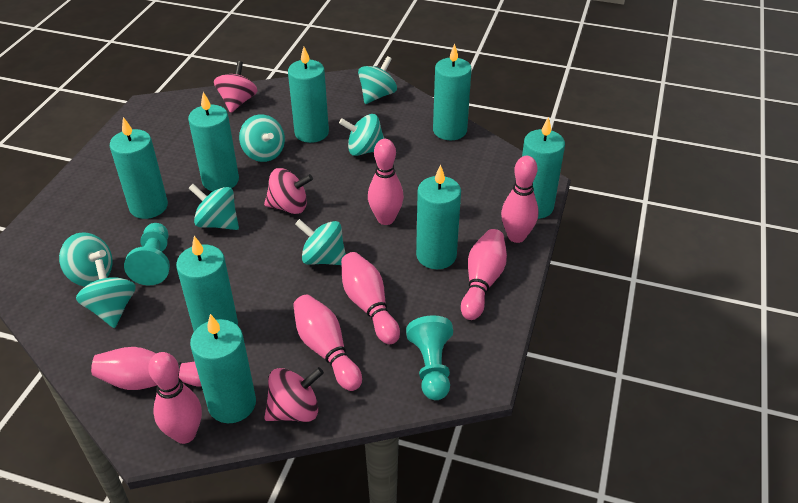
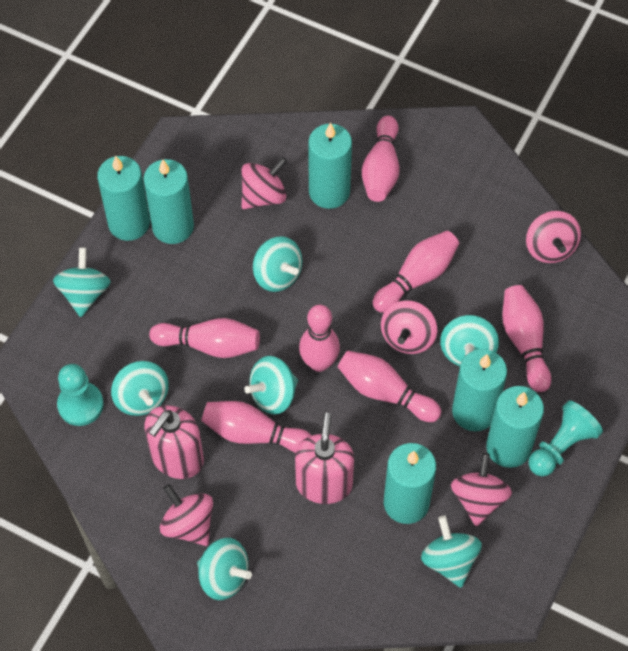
pink soap dispenser: 0 -> 2
pink spinning top: 3 -> 5
turquoise candle: 8 -> 6

